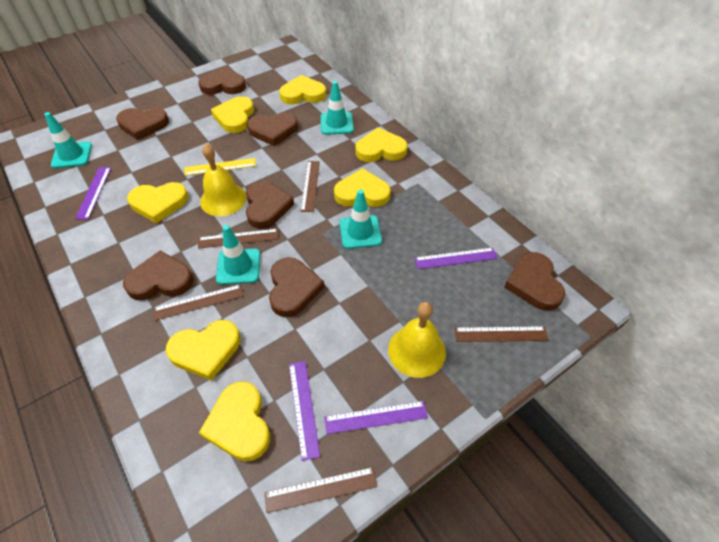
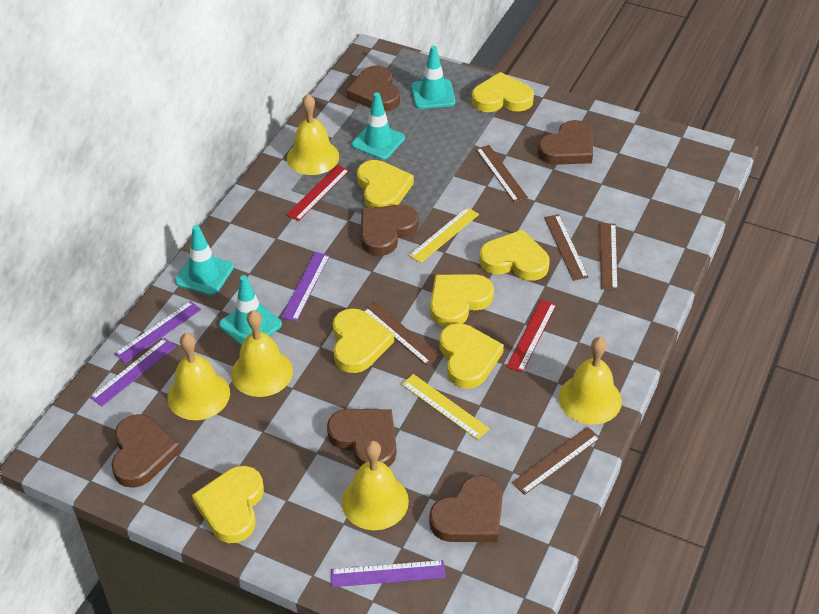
brown heart: 7 -> 6
red ruler: 0 -> 2
yellow bell: 2 -> 5
yellow ruler: 1 -> 2

